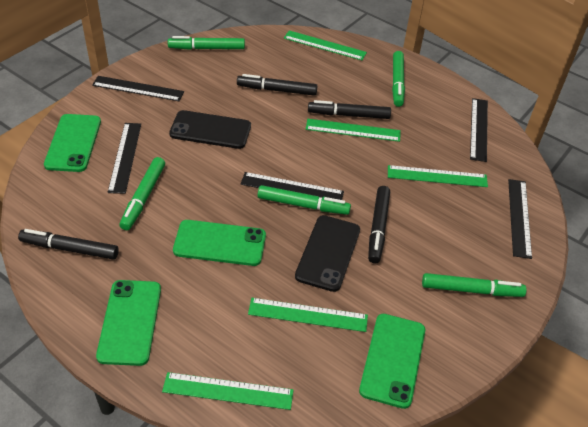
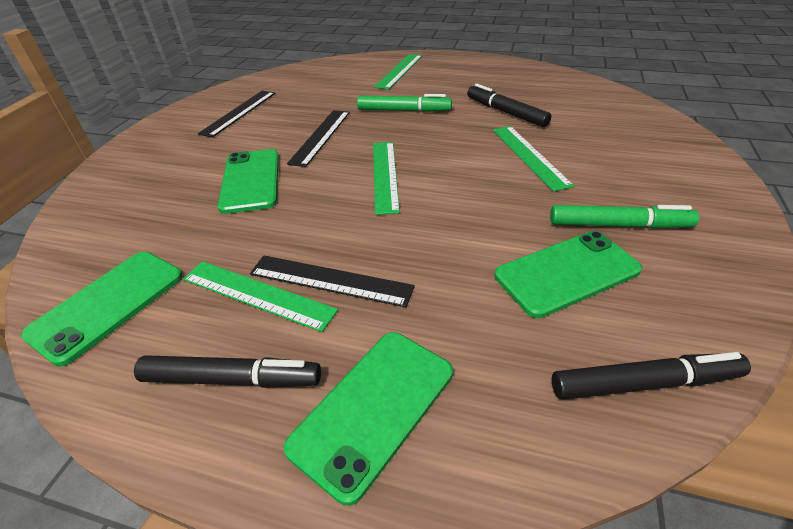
black marker: 4 -> 3
black phone: 2 -> 0
black ruler: 5 -> 3
green marker: 5 -> 2
green ruler: 5 -> 4

